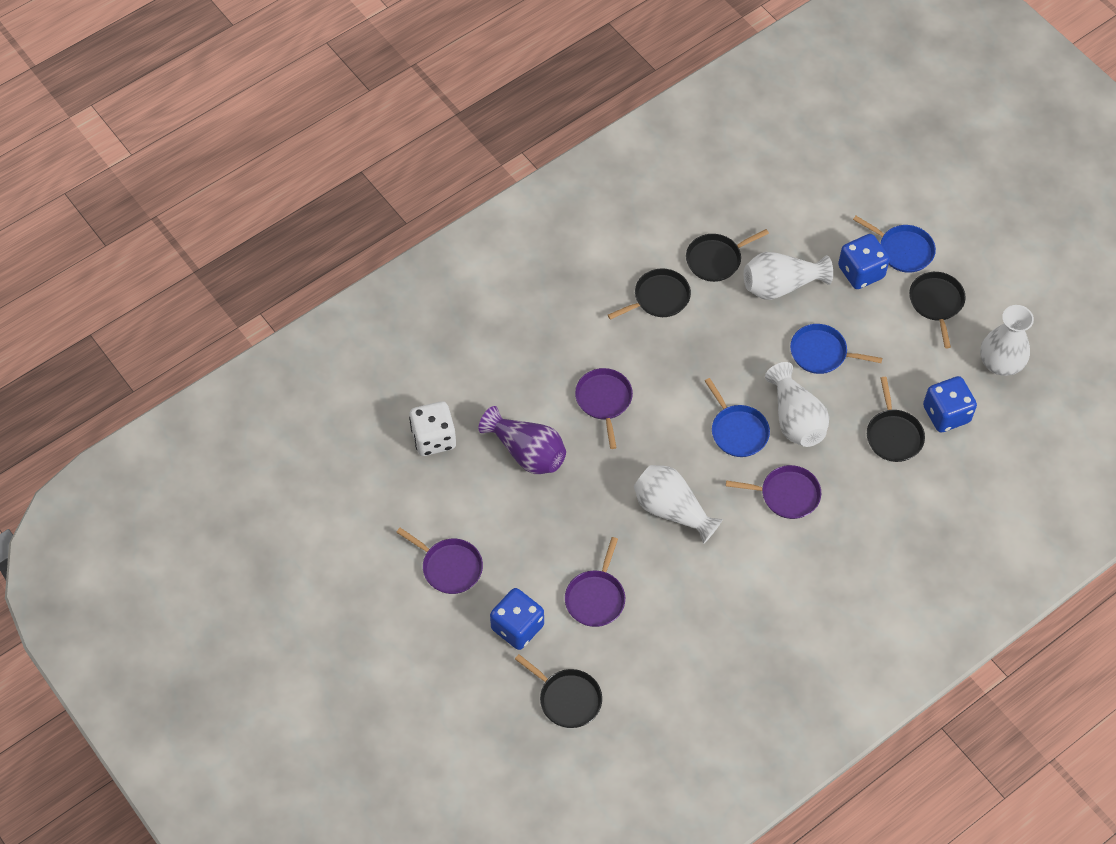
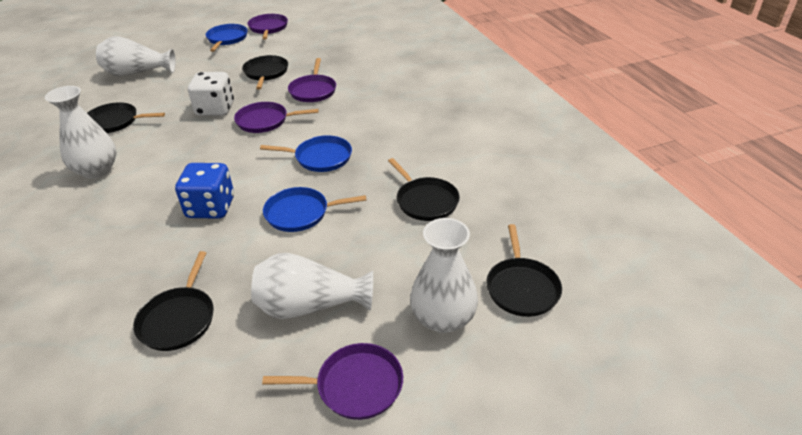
blue dice: 3 -> 1
purple vase: 1 -> 0

